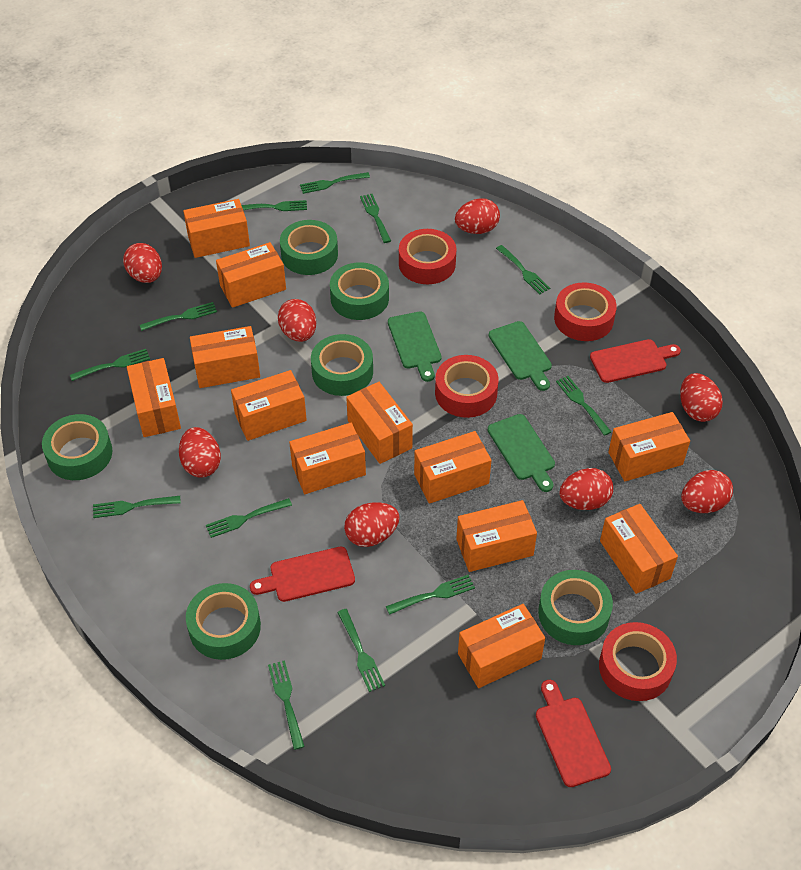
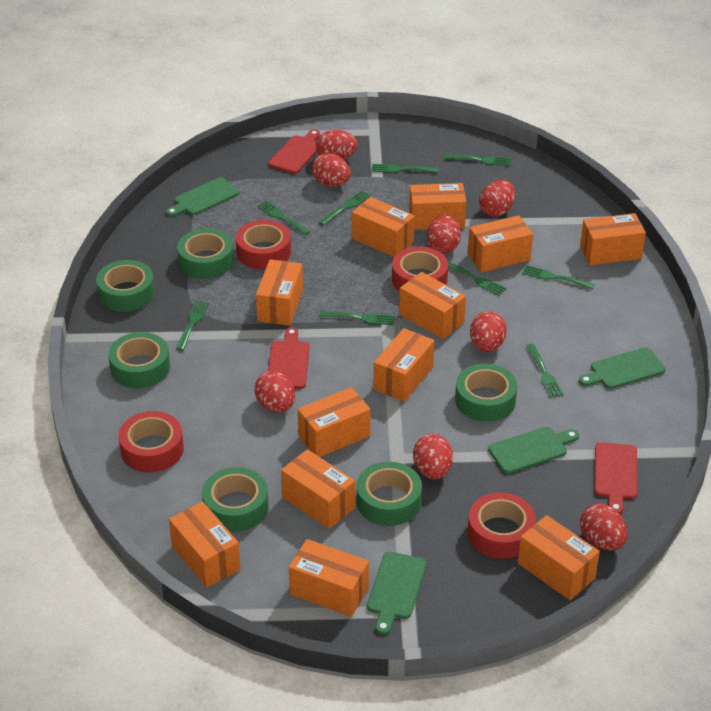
green cutting board: 3 -> 4
green fork: 12 -> 9

